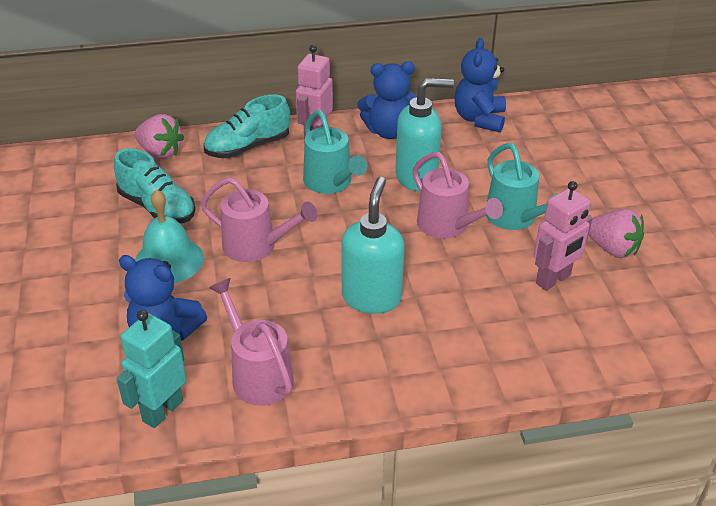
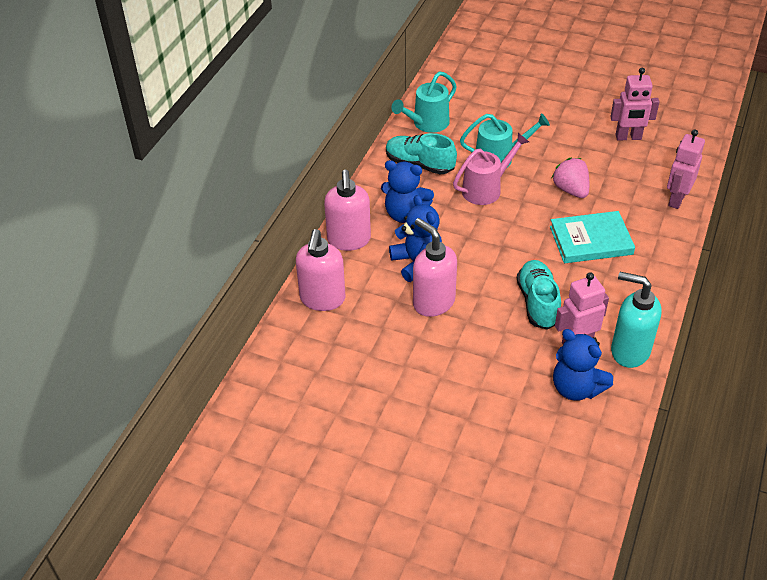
pink robot: 2 -> 3
pink soap dispenser: 0 -> 3
pink strawberry: 2 -> 1
pink watering can: 3 -> 1
turquoise bell: 1 -> 0
turquoise book: 0 -> 1
turquoise robot: 1 -> 0
turquoise soap dispenser: 2 -> 1

